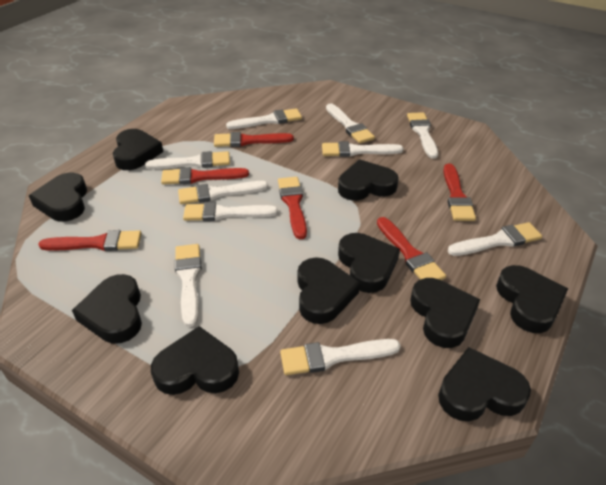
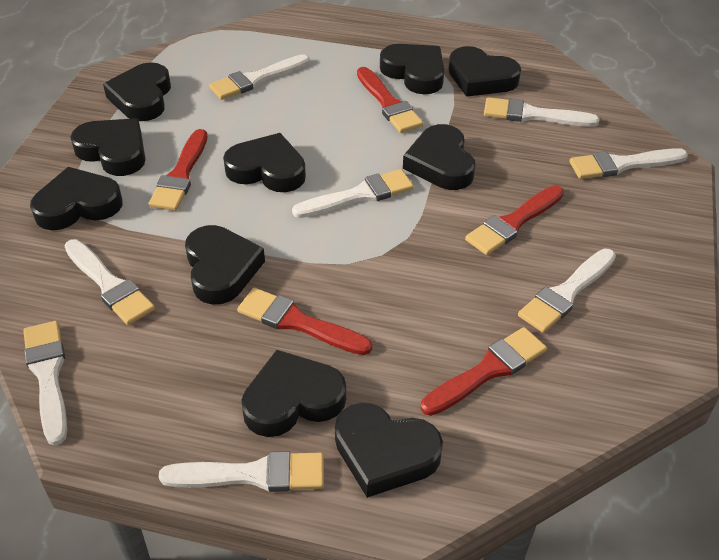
red brush: 6 -> 5
white brush: 10 -> 8

